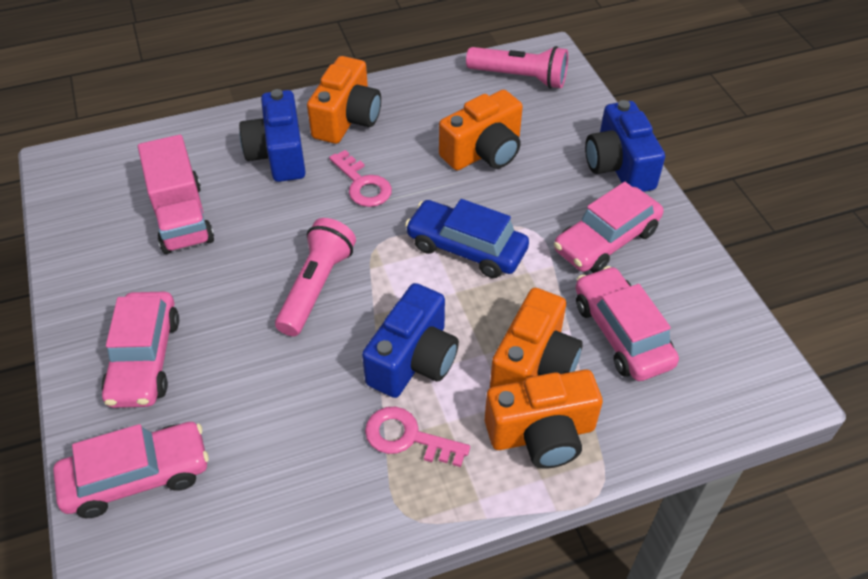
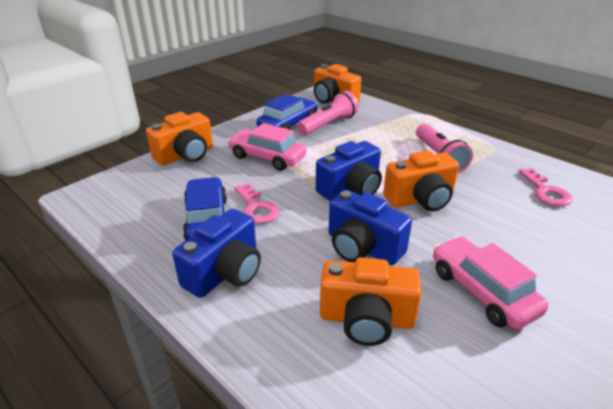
blue car: 1 -> 2
pink car: 4 -> 2
pink truck: 1 -> 0

